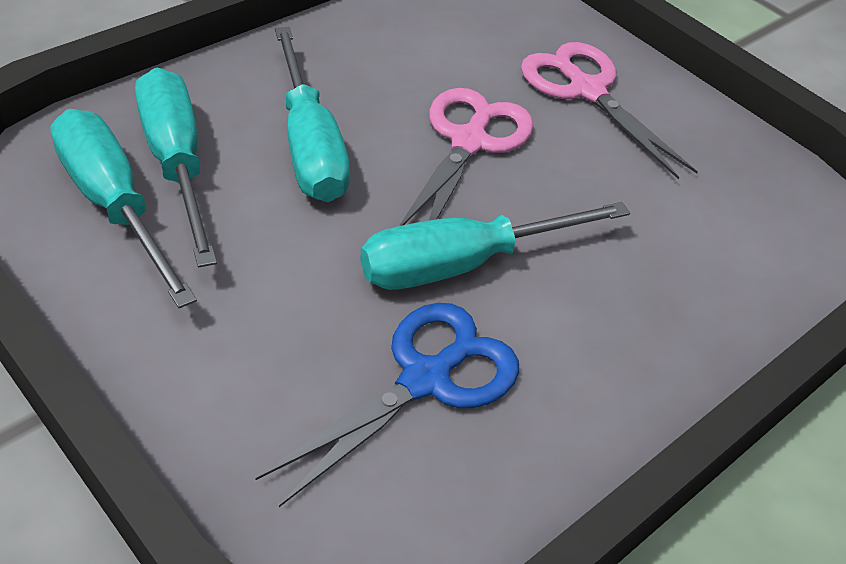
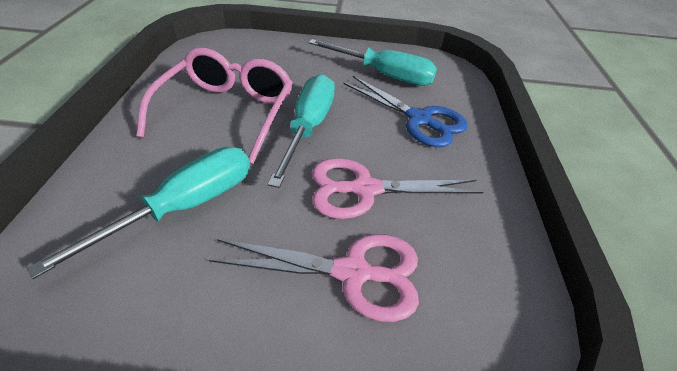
pink glasses: 0 -> 1
turquoise screwdriver: 4 -> 3

